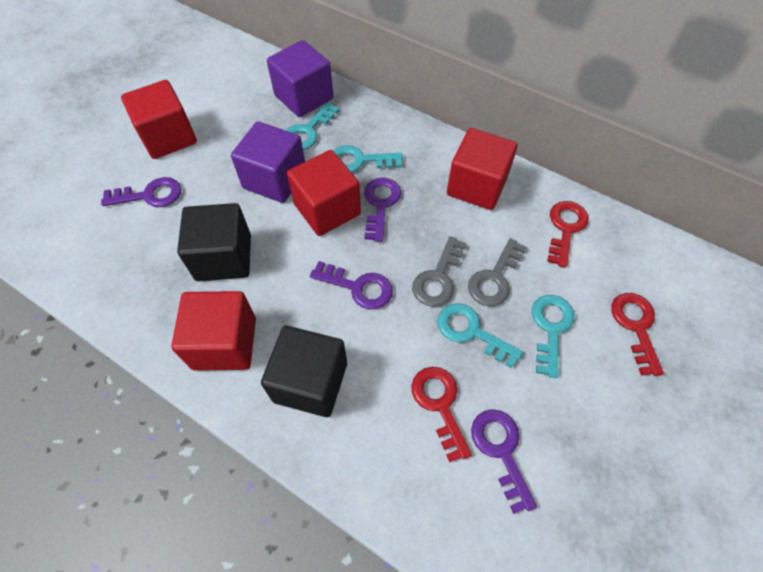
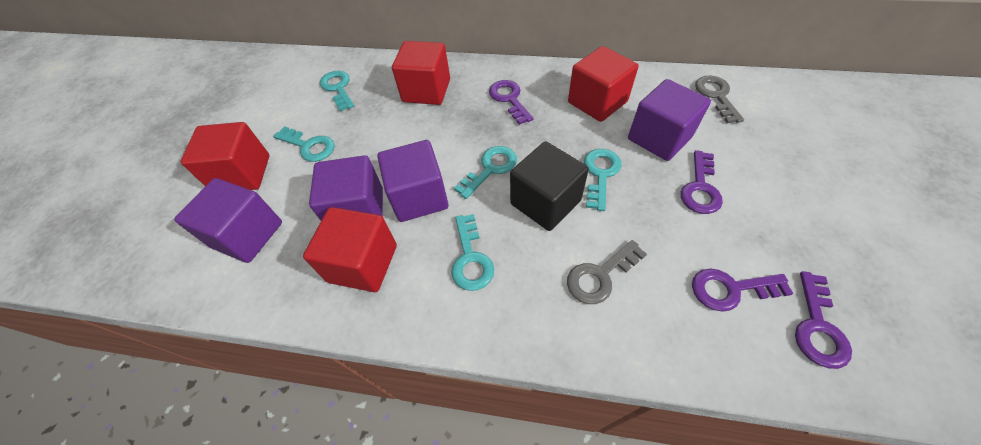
black cube: 2 -> 1
purple cube: 2 -> 4
red key: 3 -> 0
turquoise key: 4 -> 5

